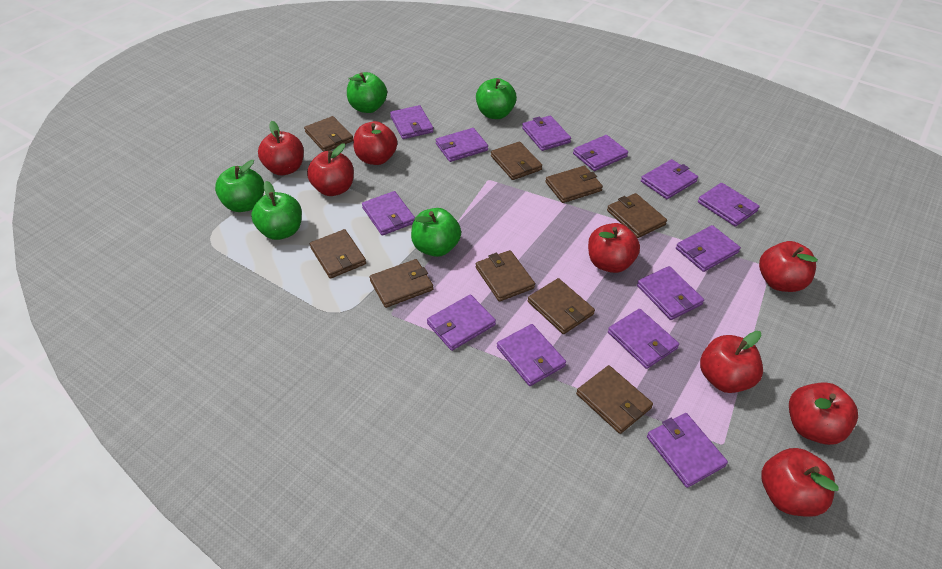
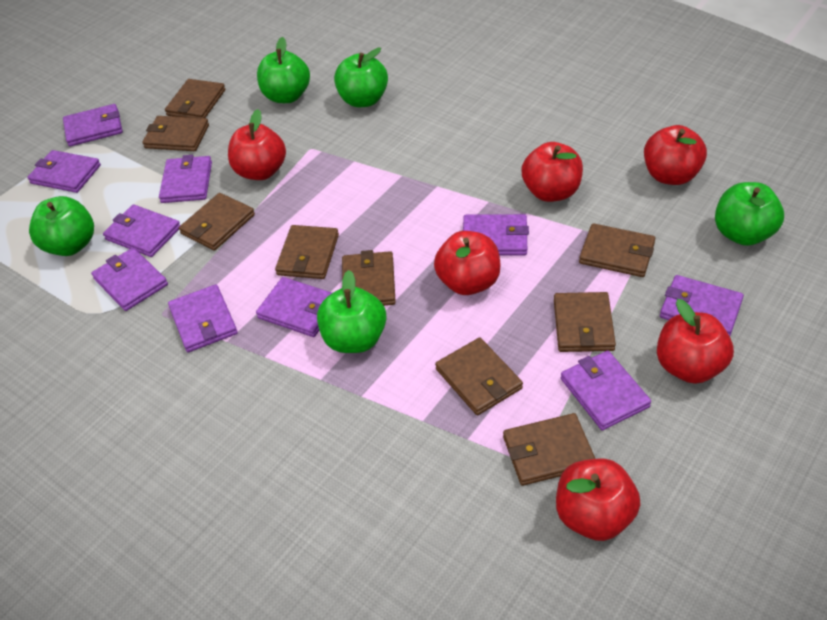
purple wallet: 13 -> 10
red apple: 8 -> 6

